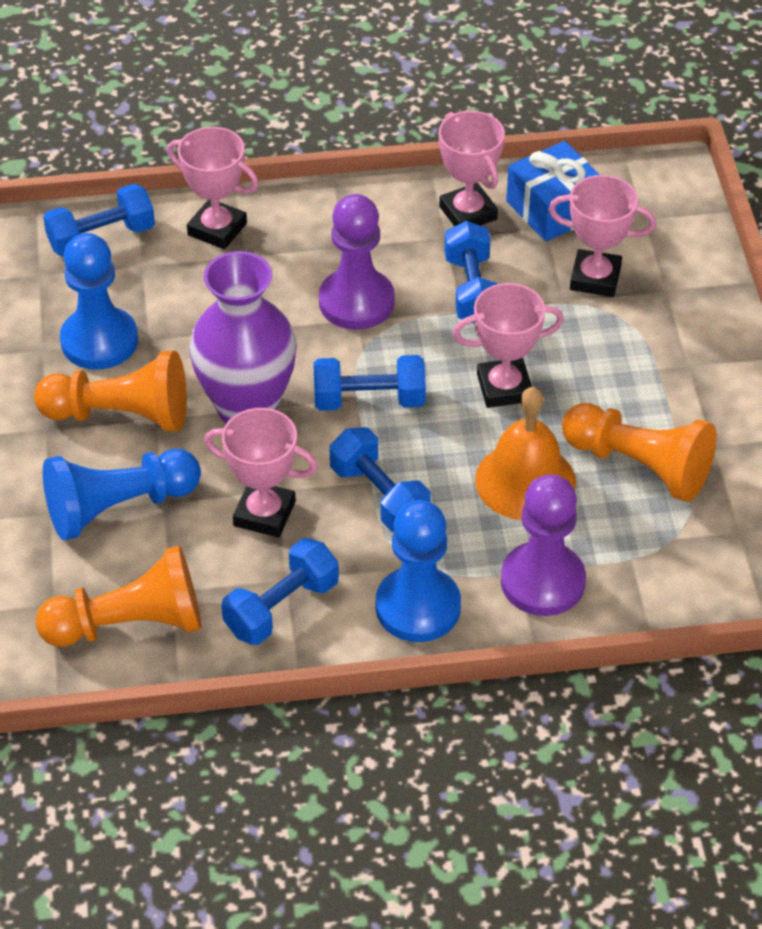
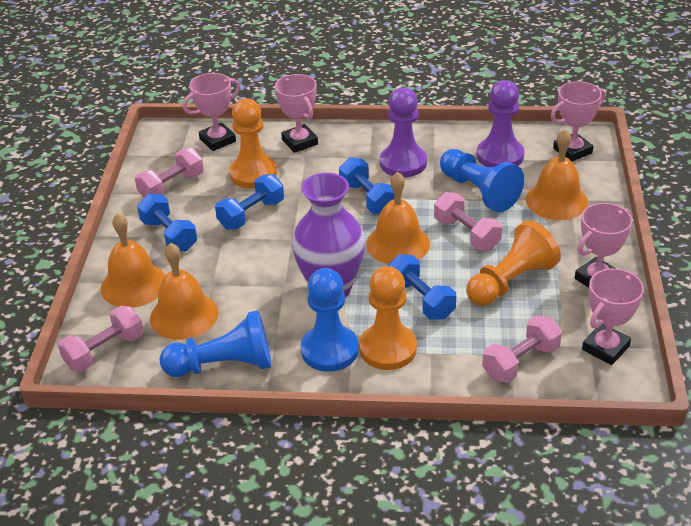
blue dumbbell: 5 -> 4
blue gift: 1 -> 0
orange bell: 1 -> 4
pink dumbbell: 0 -> 4

